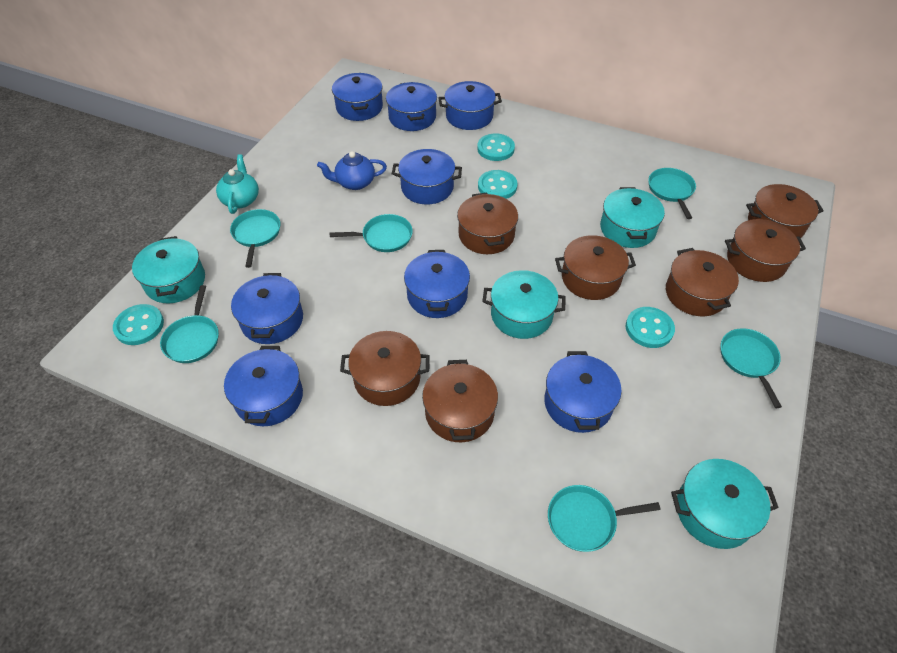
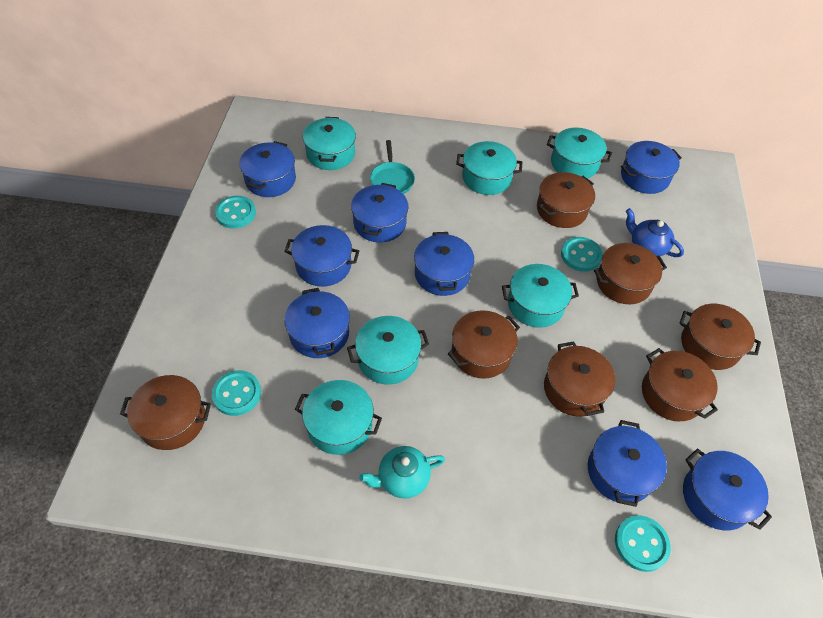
turquoise pan: 6 -> 1
turquoise pot: 4 -> 6

